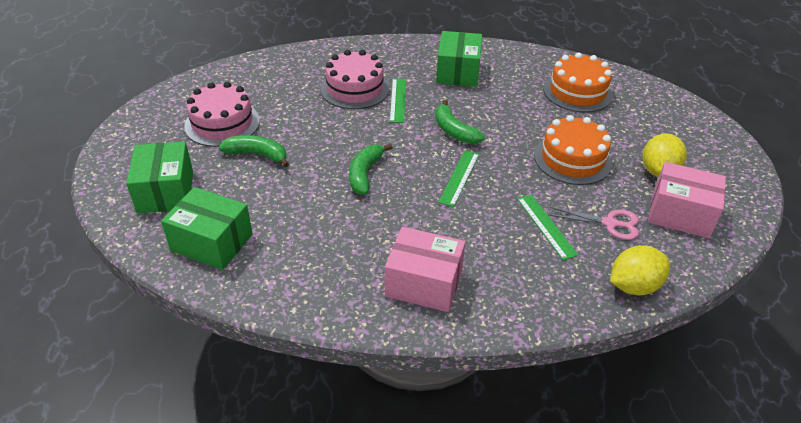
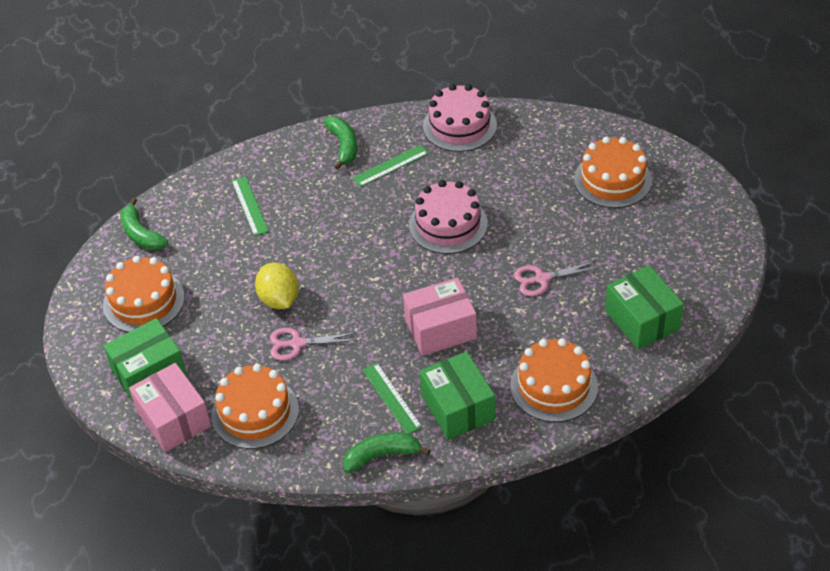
orange cake: 2 -> 4
pink scissors: 1 -> 2
yellow lemon: 2 -> 1

